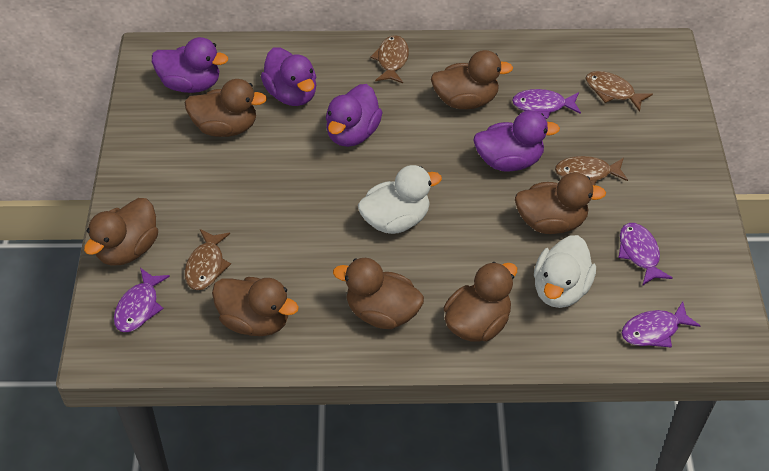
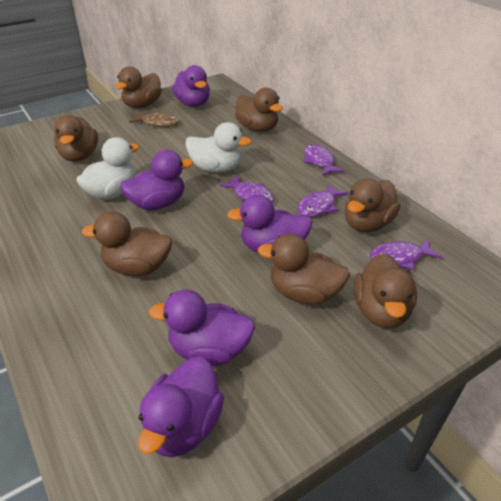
brown fish: 4 -> 1
purple duck: 4 -> 5

